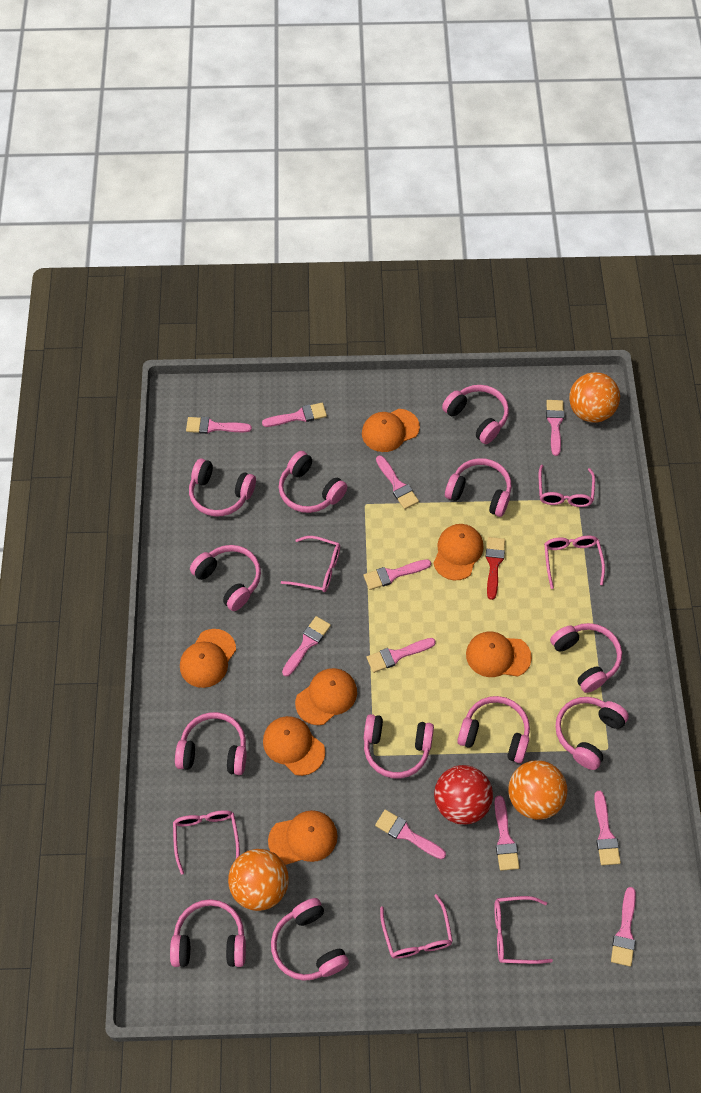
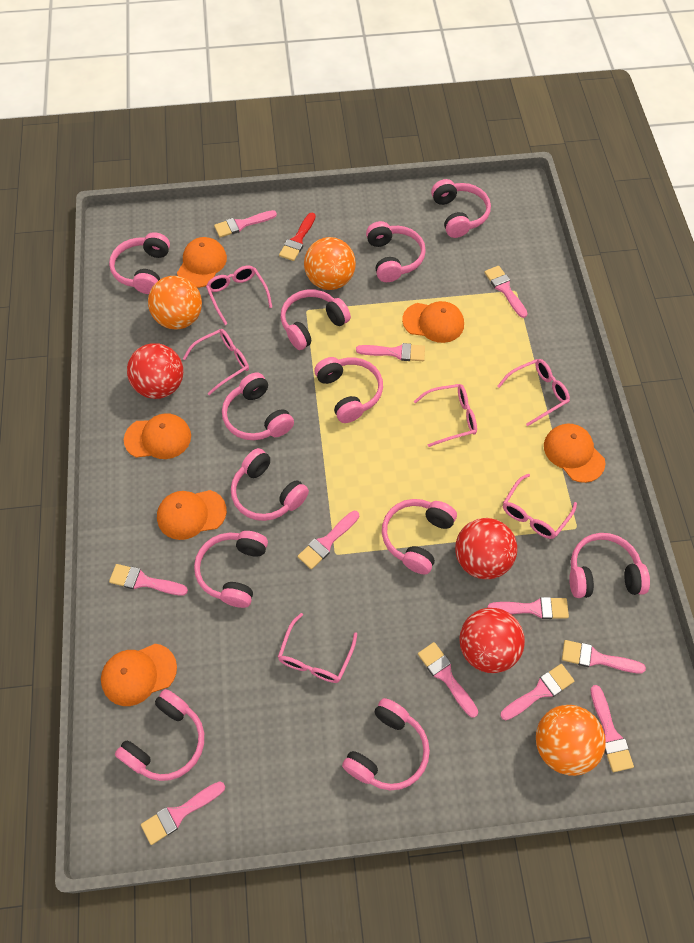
orange cap: 7 -> 6
red ball: 1 -> 3

